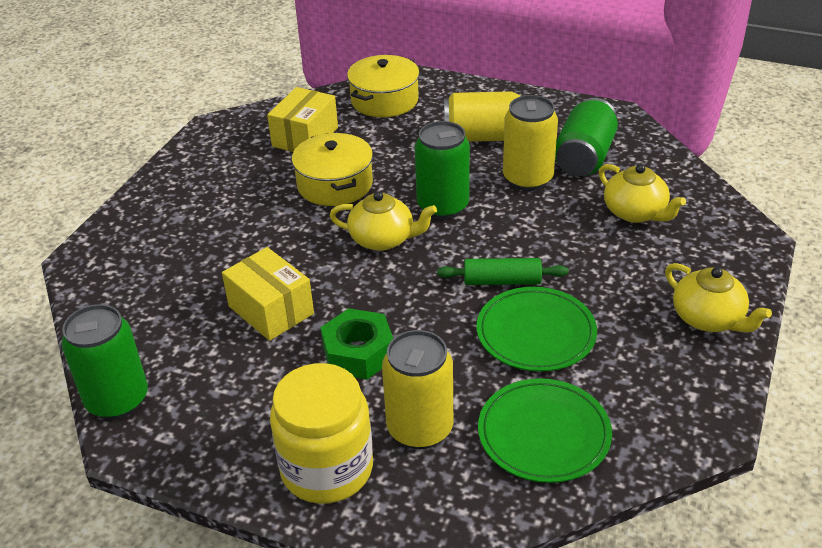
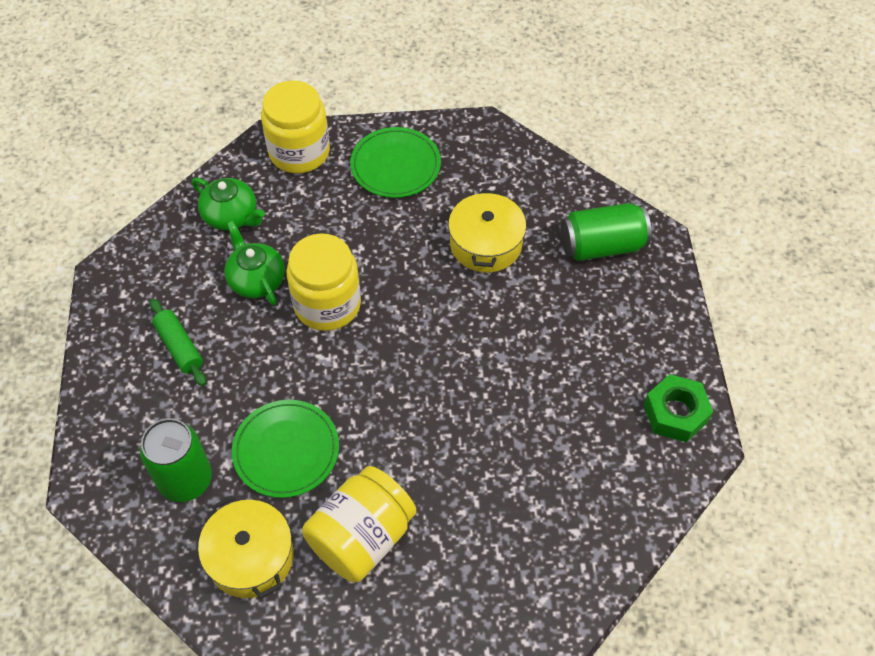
green can: 3 -> 2
green teapot: 0 -> 2
yellow box: 2 -> 0
yellow can: 3 -> 0
yellow jar: 1 -> 3
yellow teapot: 3 -> 0

